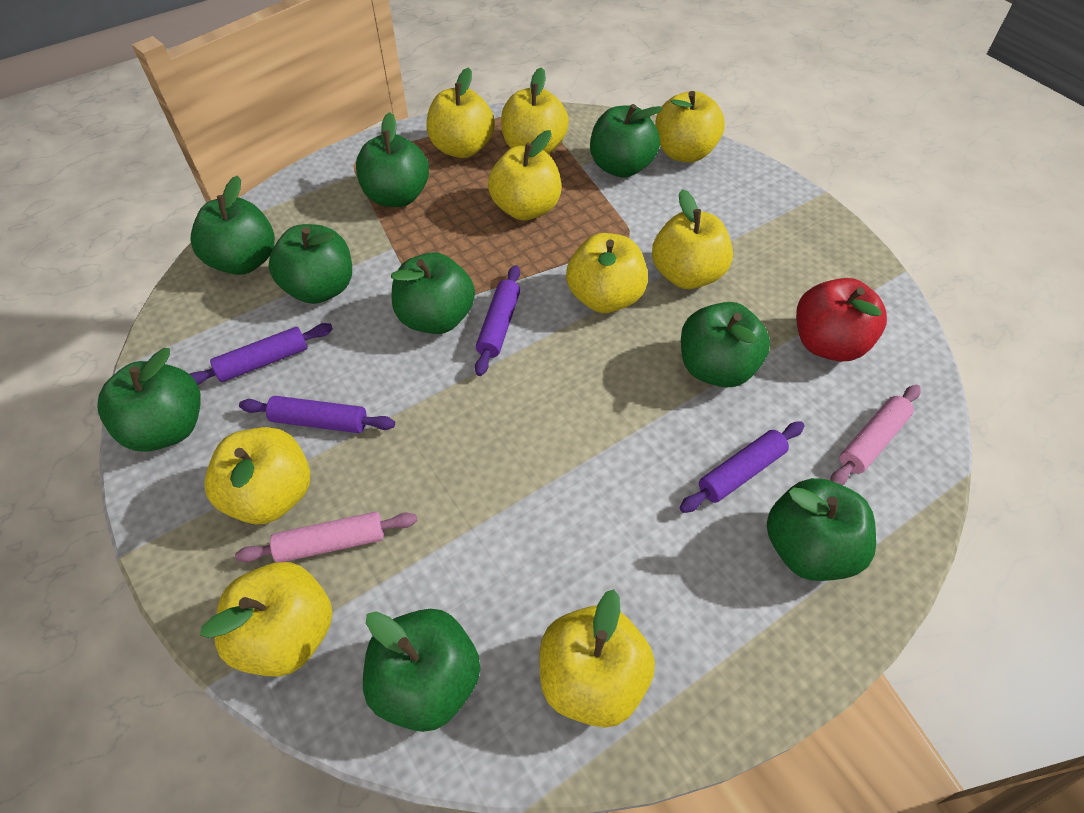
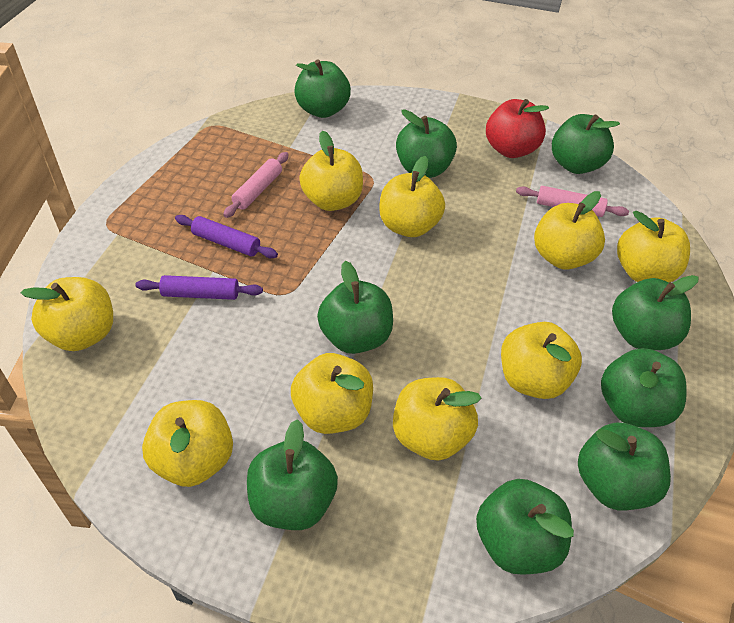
purple rolling pin: 4 -> 2

